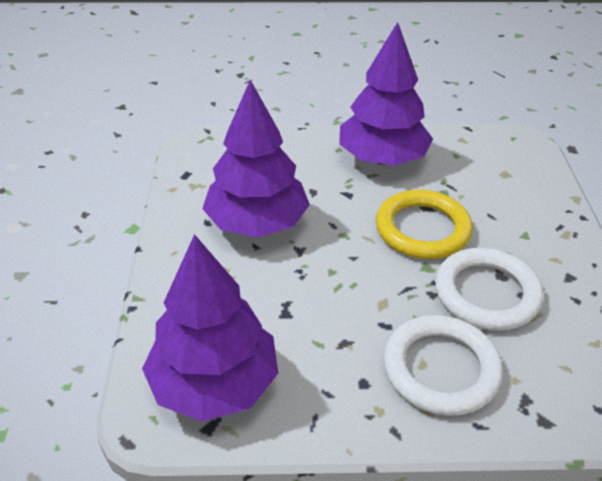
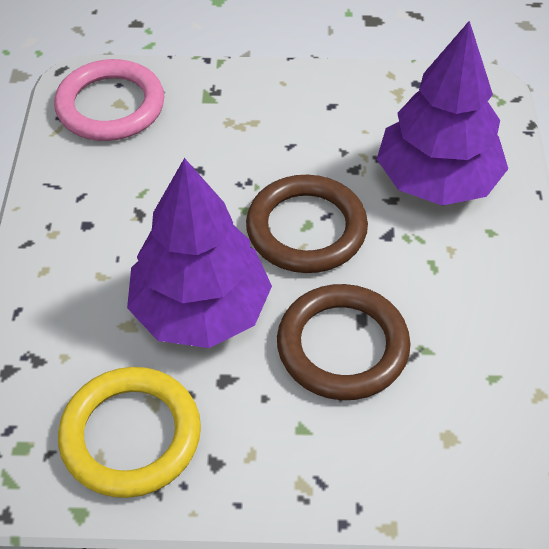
brown ring: 0 -> 2
pink ring: 0 -> 1
purple tree: 3 -> 2
white ring: 2 -> 0

